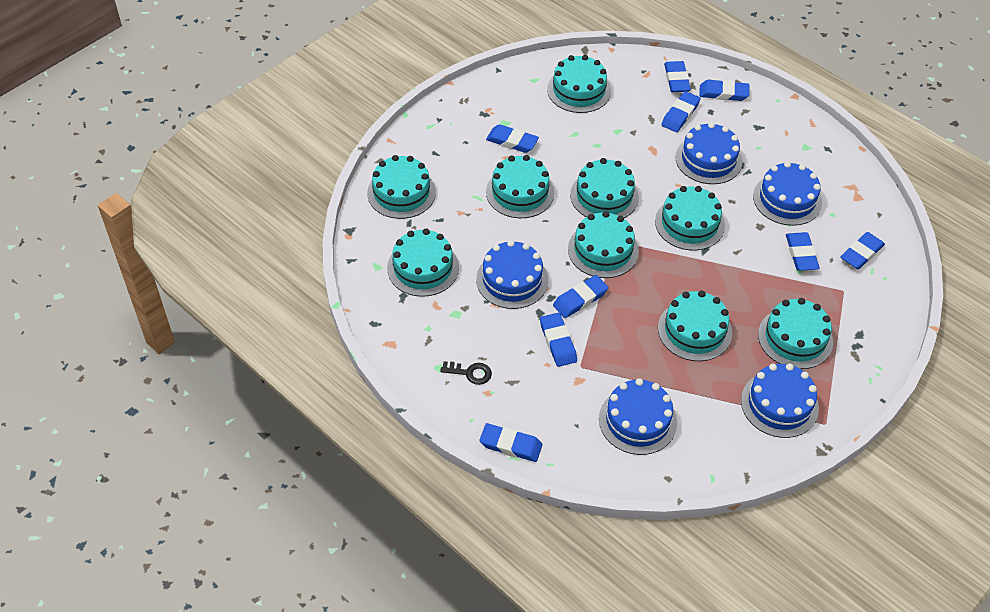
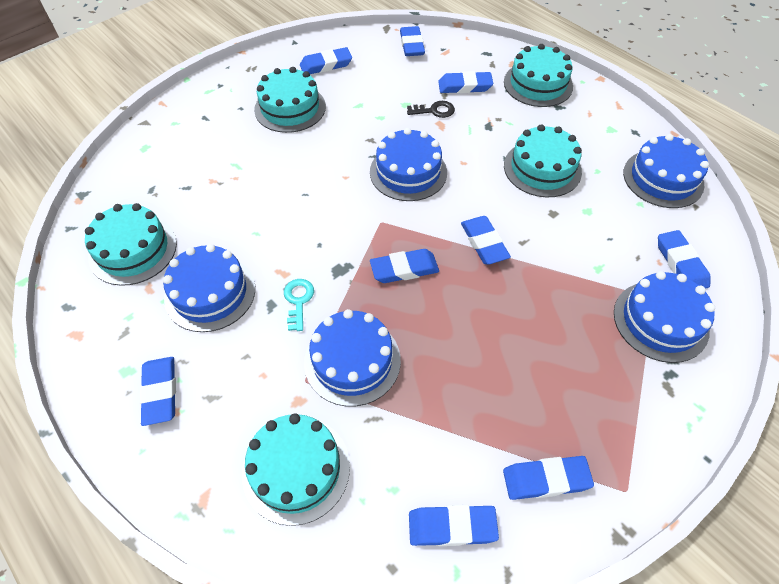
turquoise cake: 9 -> 5
turquoise key: 0 -> 1

